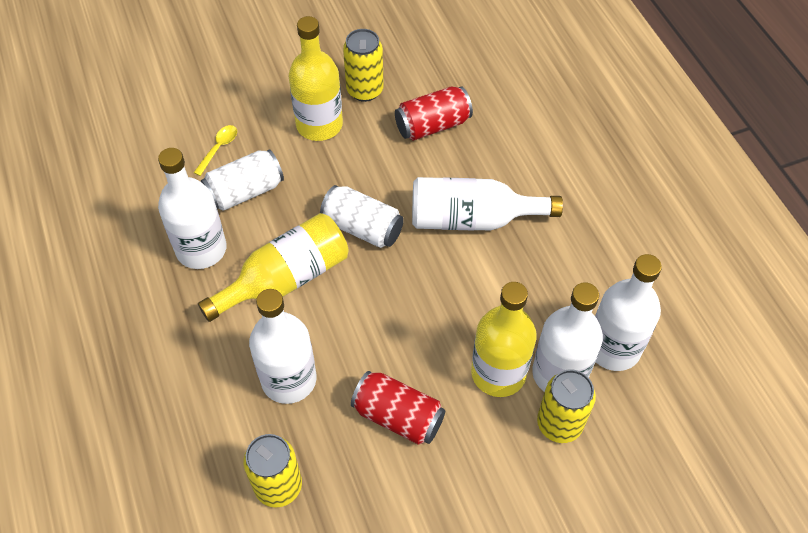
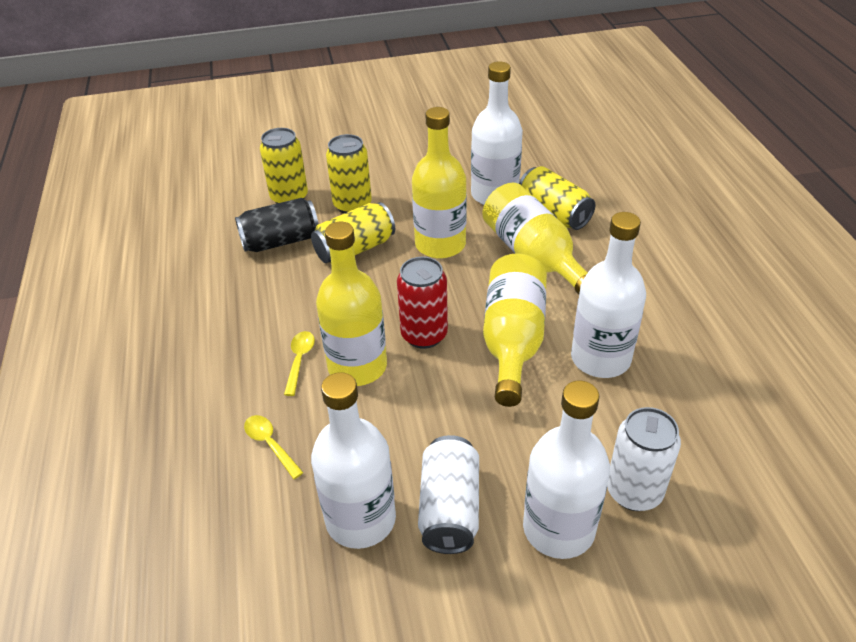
black can: 0 -> 1
red can: 2 -> 1
white bottle: 5 -> 4
yellow bottle: 3 -> 4
yellow can: 3 -> 4
yellow spoon: 1 -> 2

